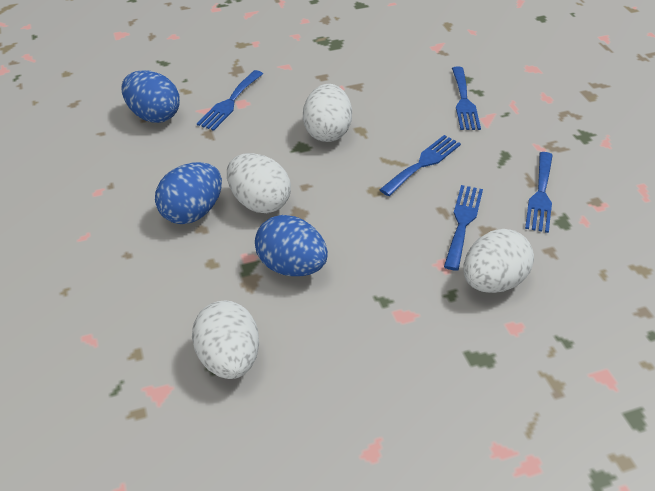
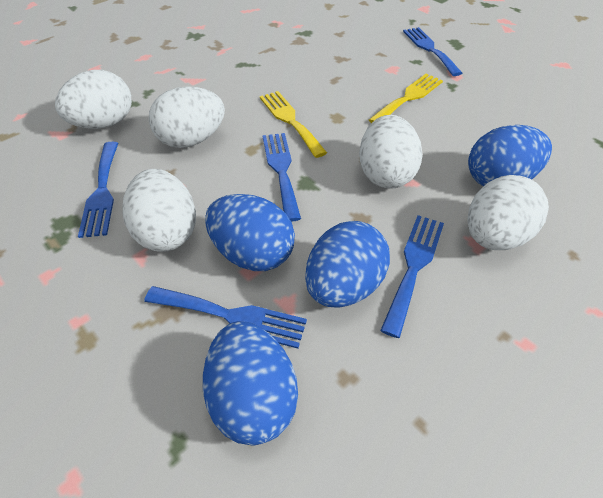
blue egg: 3 -> 4
white egg: 4 -> 5
yellow fork: 0 -> 2

